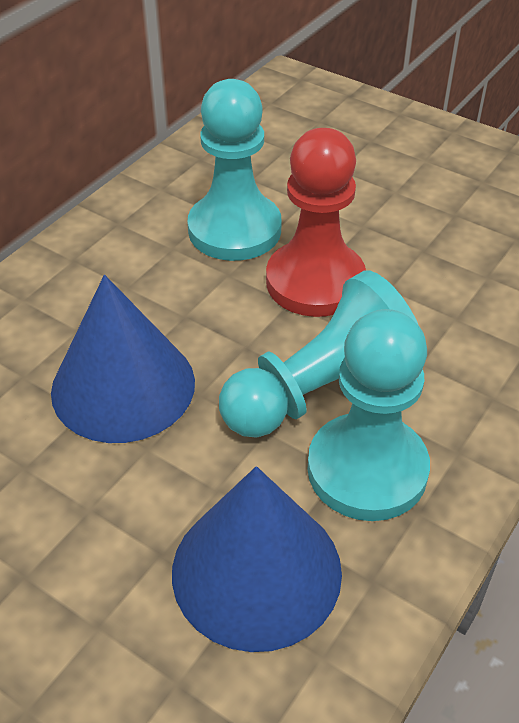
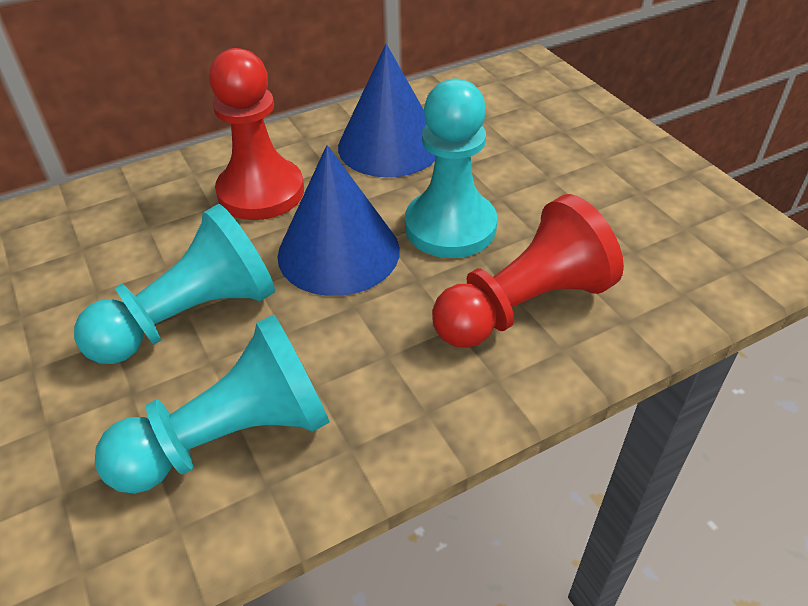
red pawn: 1 -> 2

